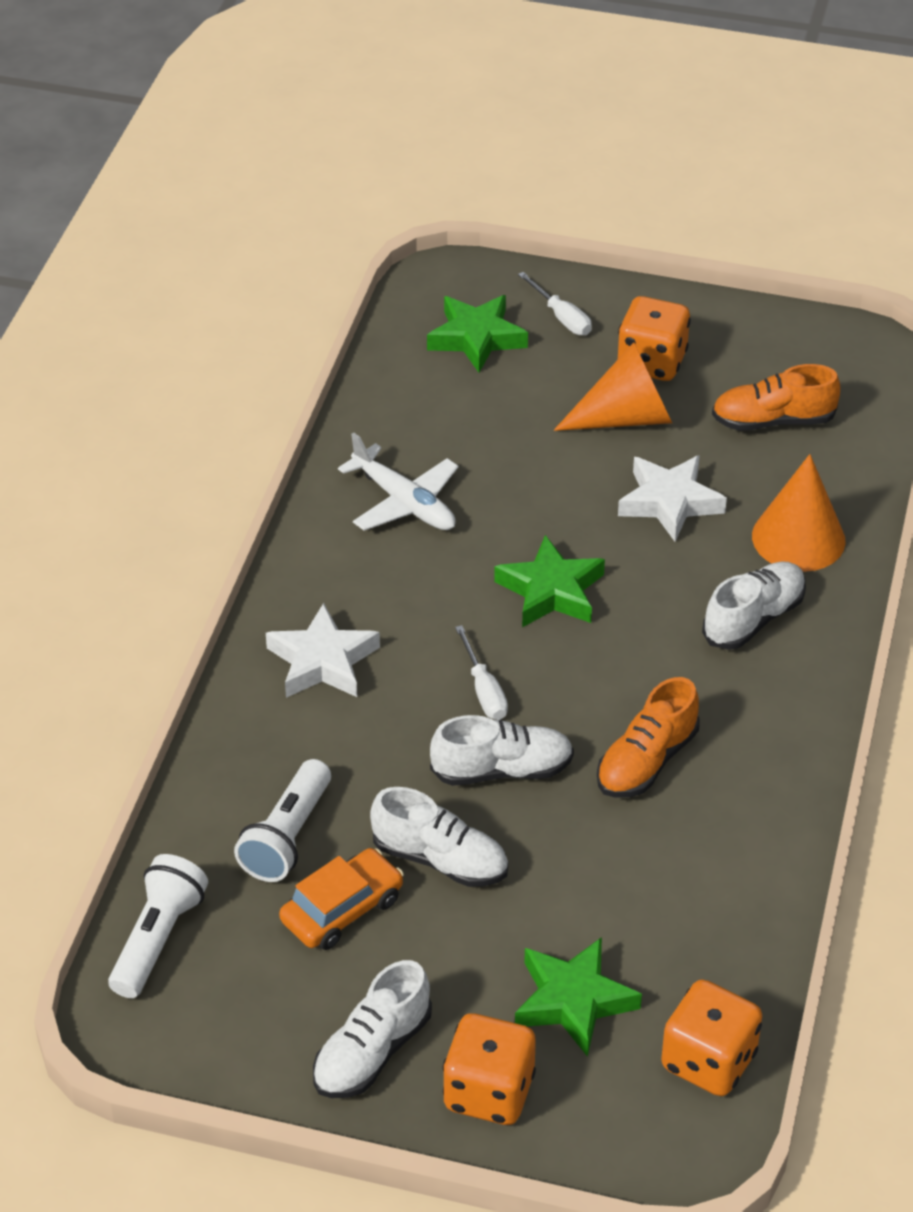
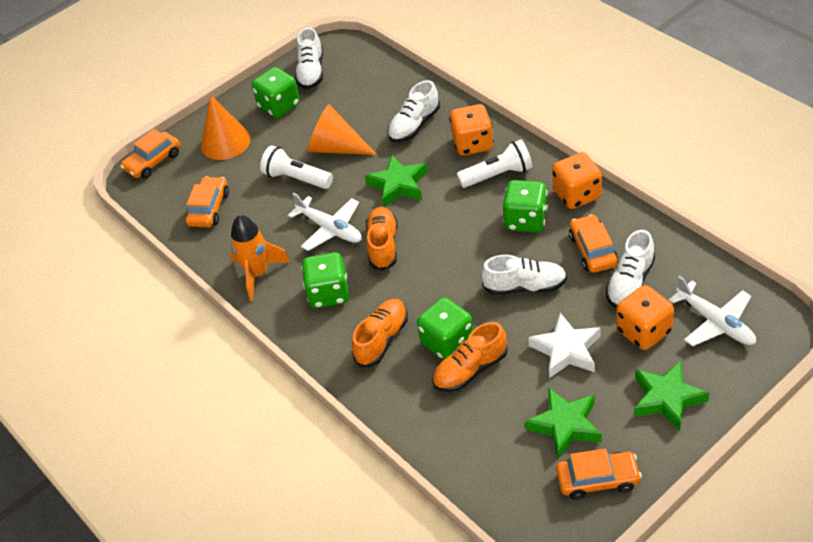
green dice: 0 -> 4
orange car: 1 -> 4
orange rocket: 0 -> 1
orange shoe: 2 -> 3
white plane: 1 -> 2
white screwdriver: 2 -> 0
white star: 2 -> 1

